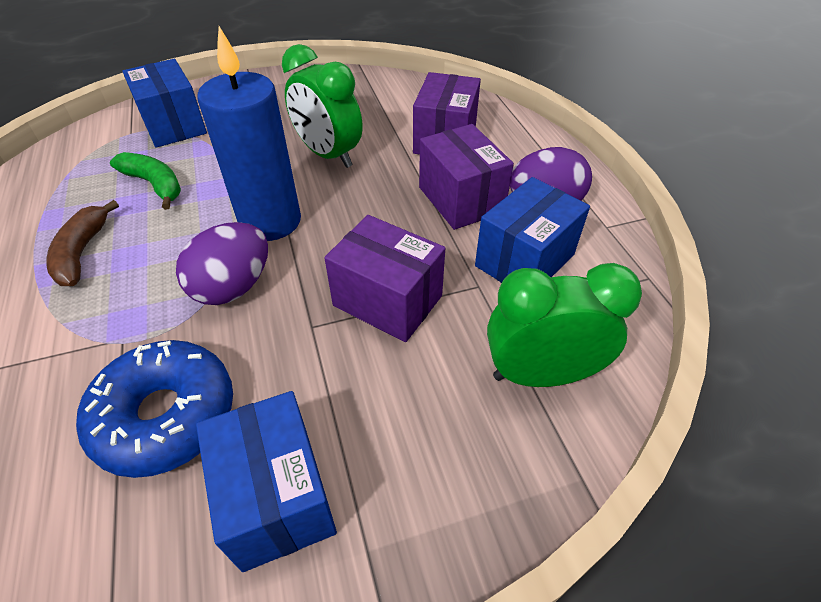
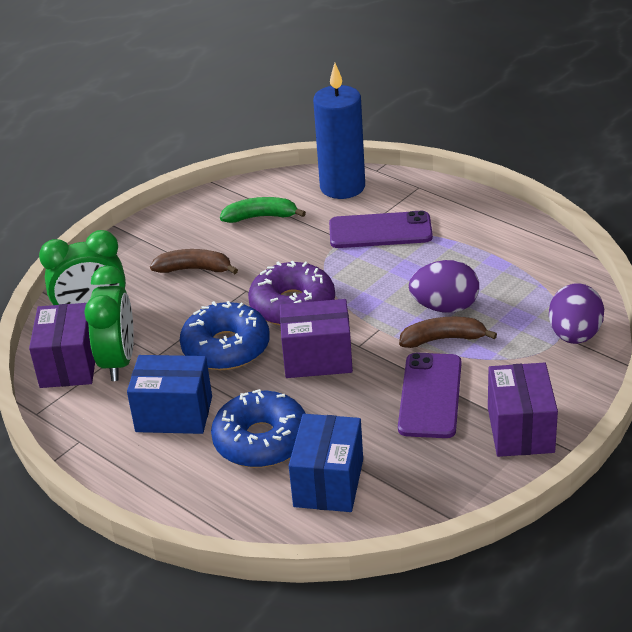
blue box: 3 -> 2
blue donut: 1 -> 2
brown banana: 1 -> 2
purple donut: 0 -> 1
purple phone: 0 -> 2

